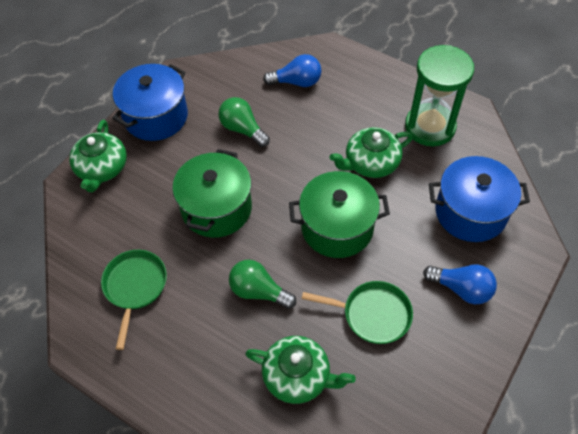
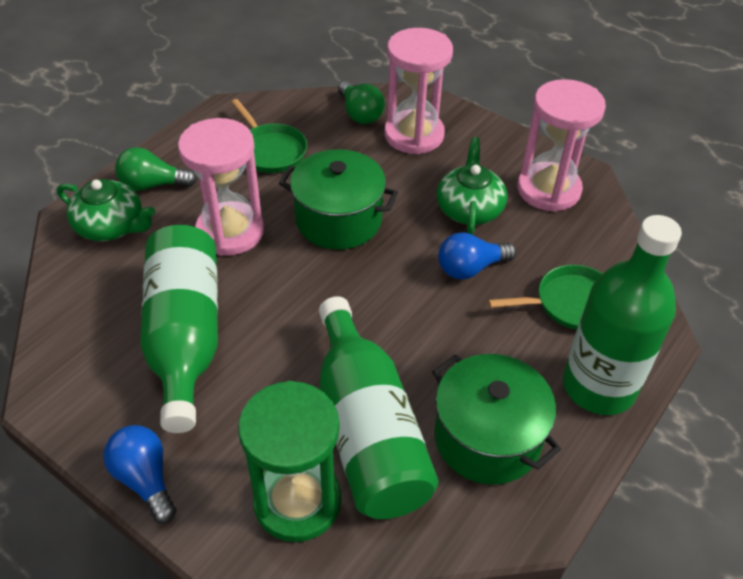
blue pot: 2 -> 0
green bottle: 0 -> 3
green teapot: 3 -> 2
pink hourglass: 0 -> 3

